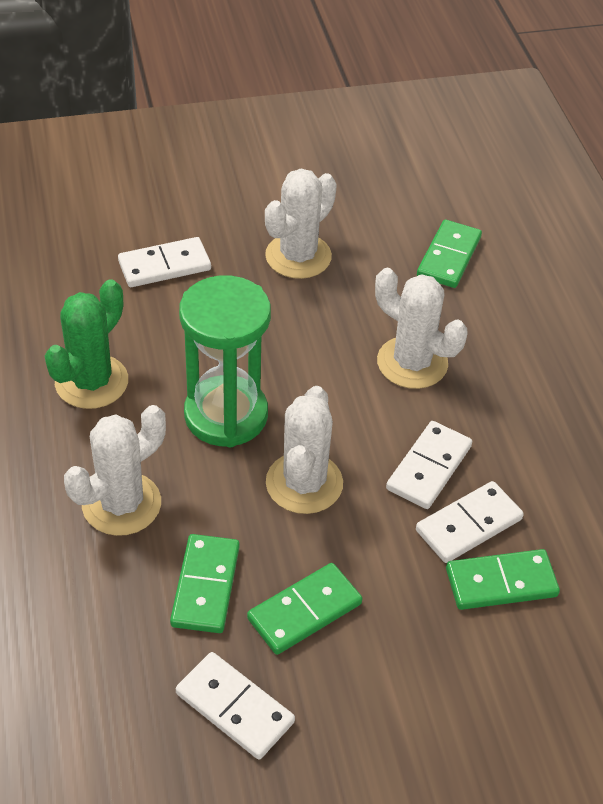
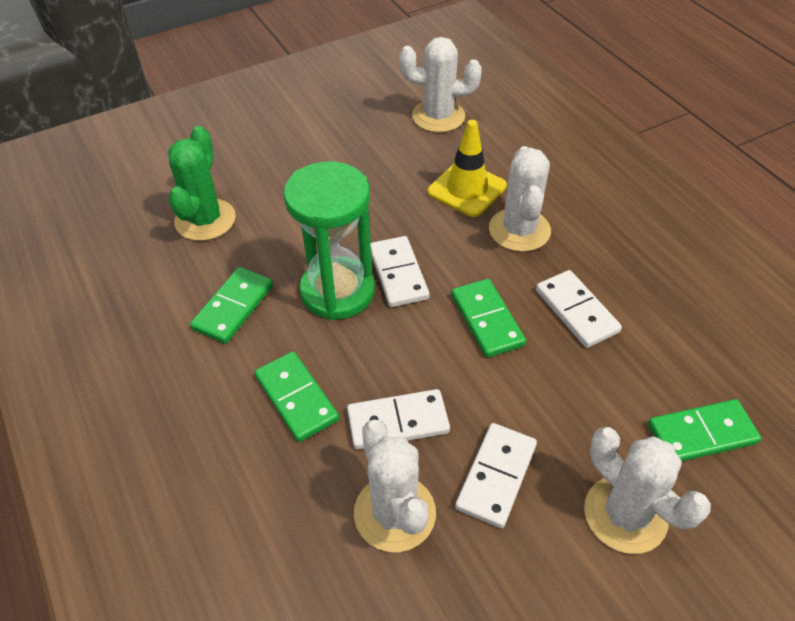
yellow traffic cone: 0 -> 1

